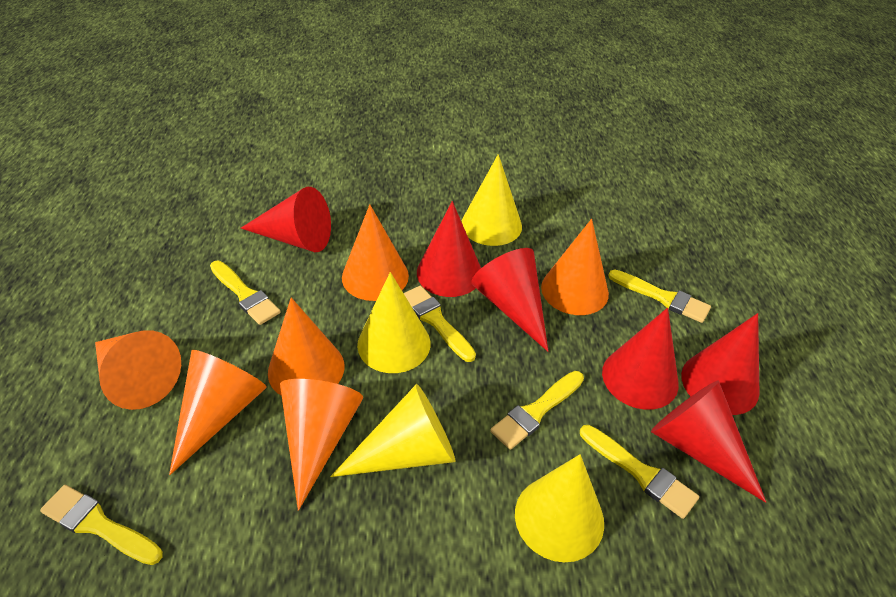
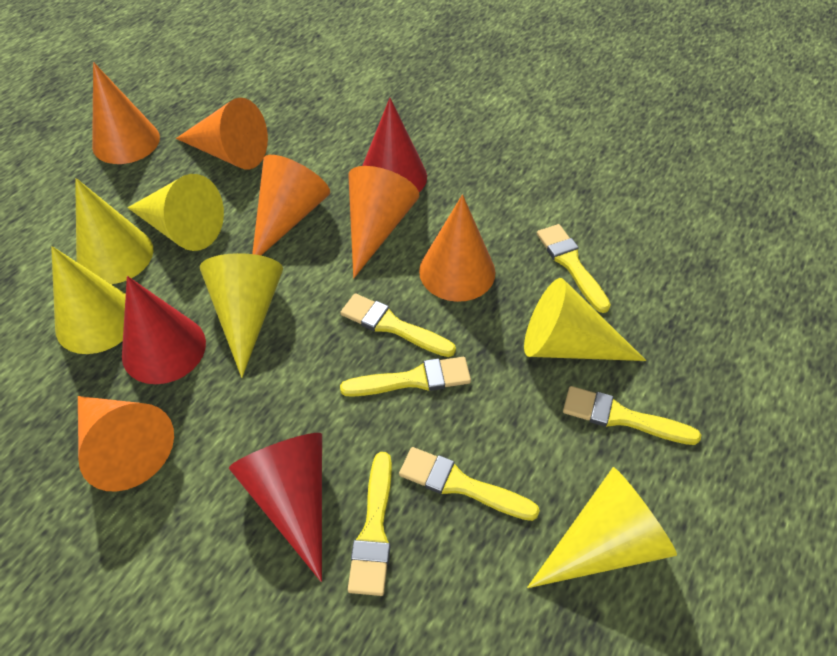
red cone: 6 -> 3
yellow cone: 4 -> 6

